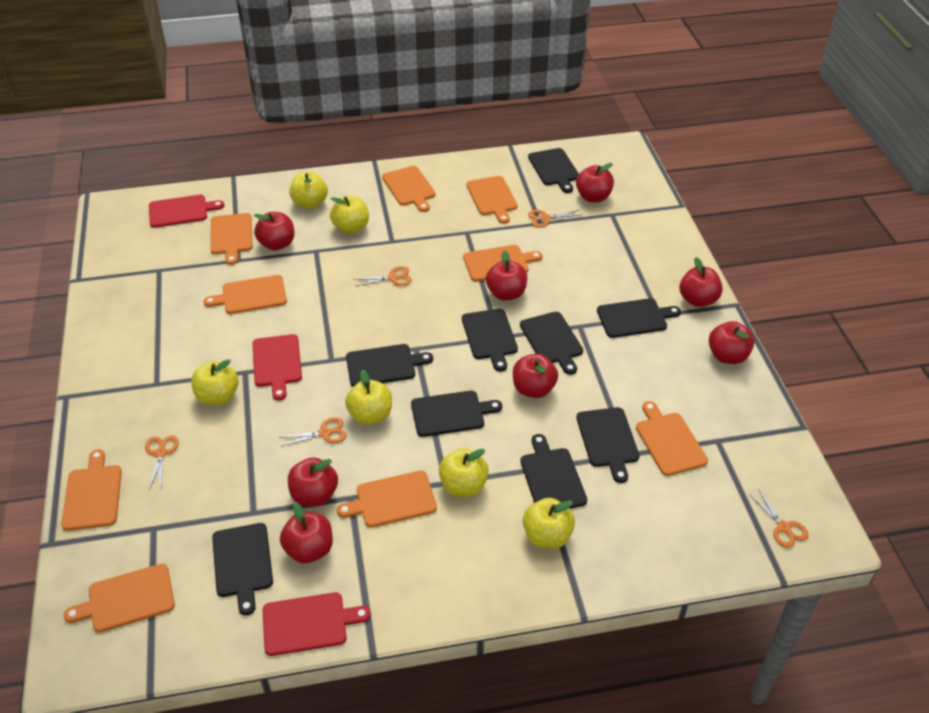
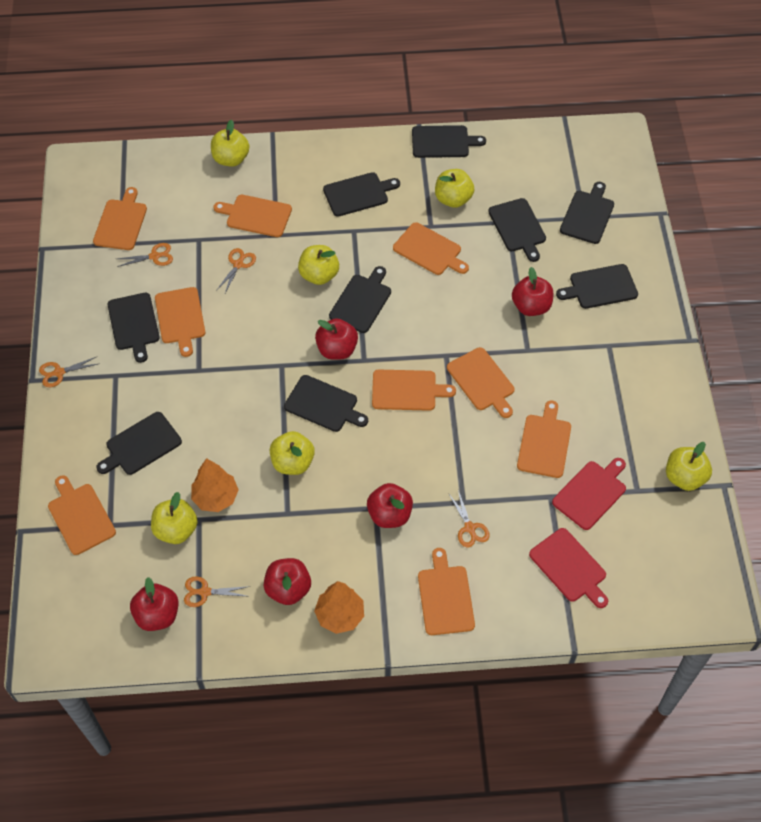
orange tree: 0 -> 2
red apple: 8 -> 5
red cutting board: 3 -> 2

